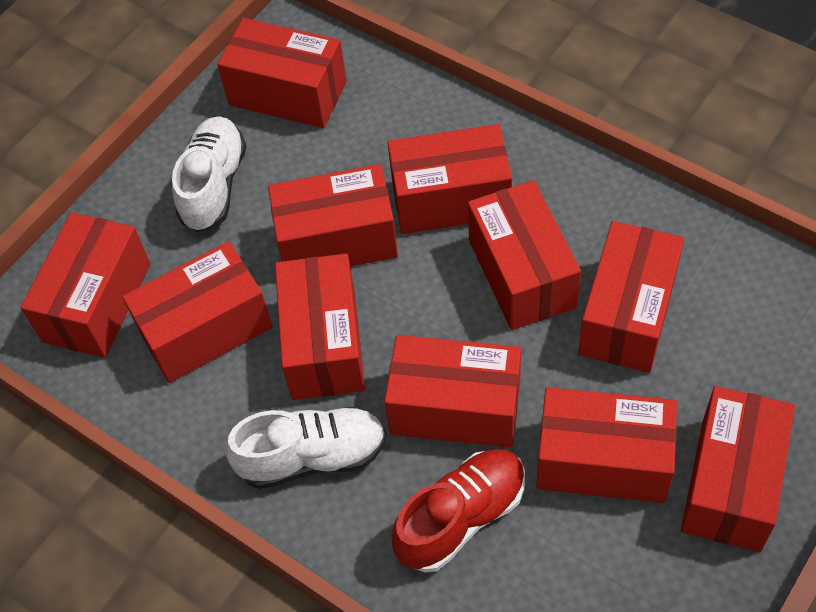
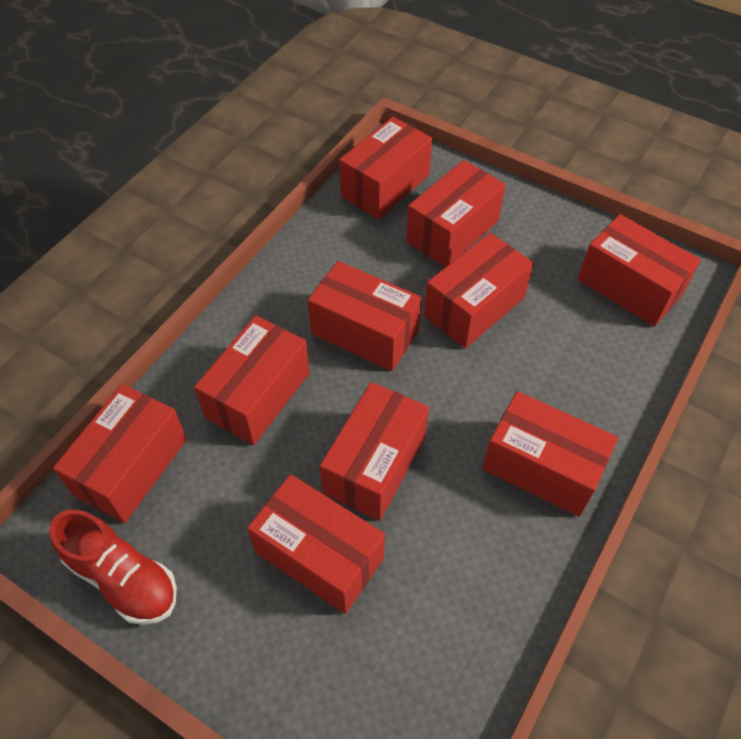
red box: 11 -> 10
white shoe: 2 -> 0

